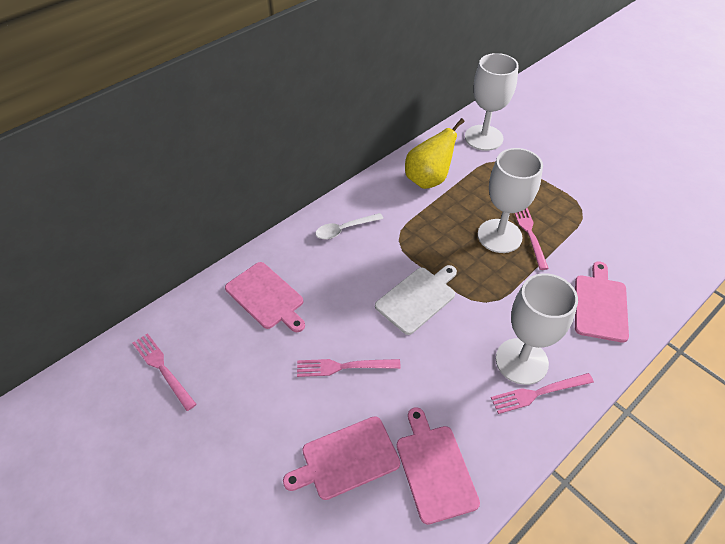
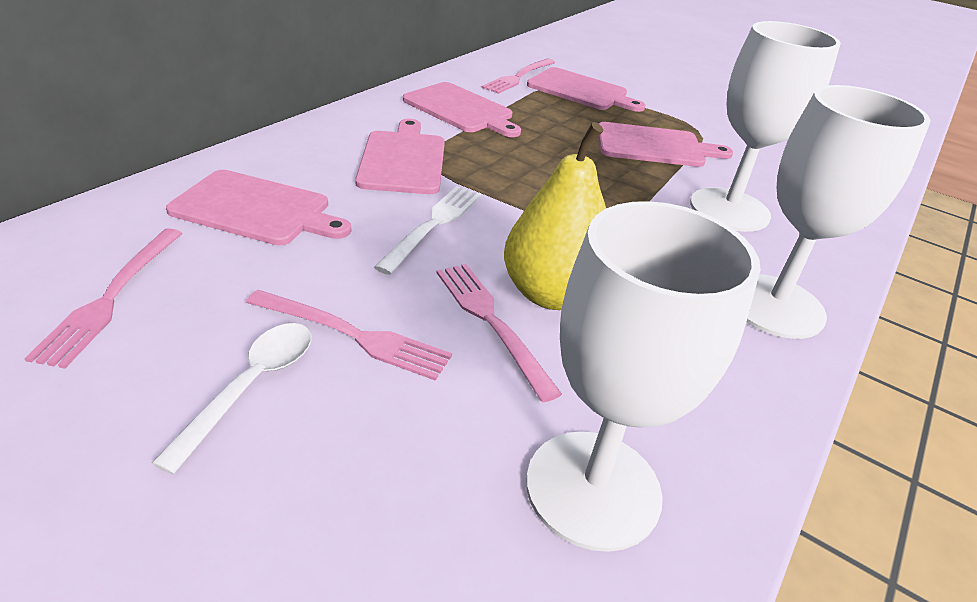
pink cutting board: 4 -> 5
white cutting board: 1 -> 0
white fork: 0 -> 1

